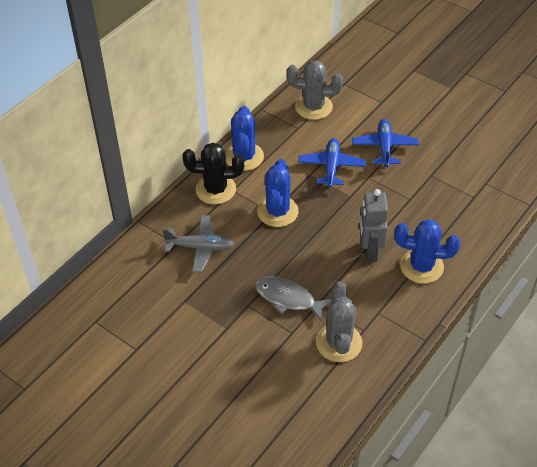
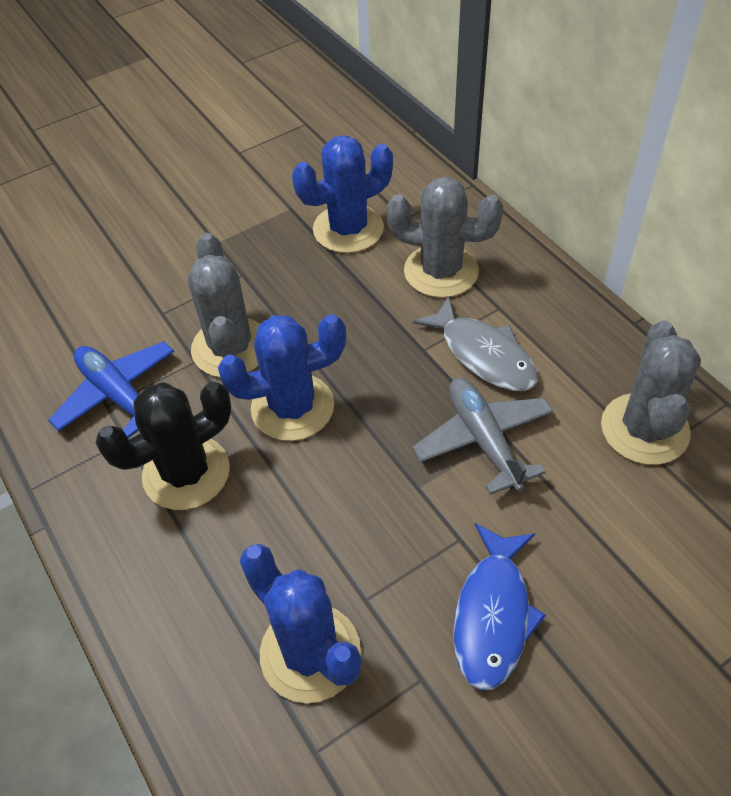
blue fish: 0 -> 1
blue plane: 2 -> 1
grey cactus: 2 -> 3
grey robot: 1 -> 0

